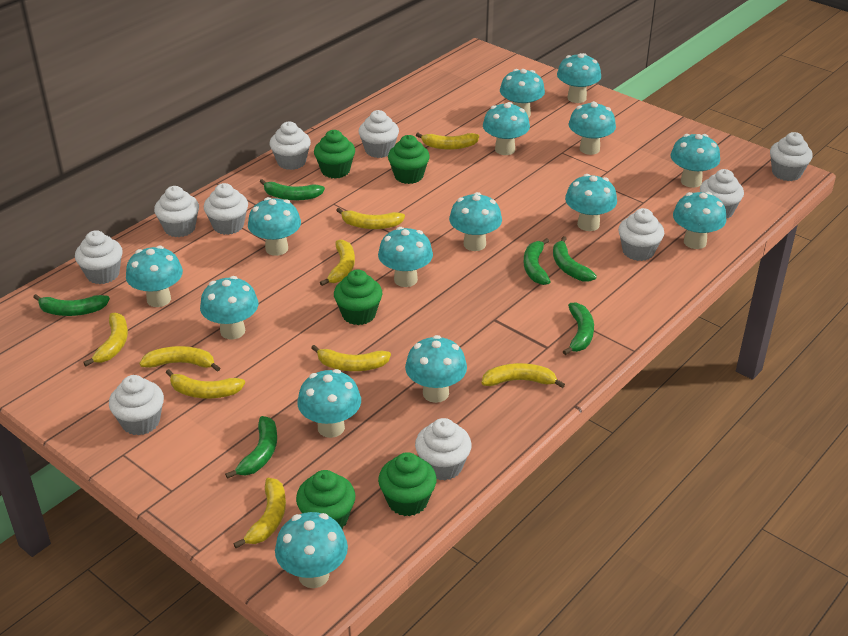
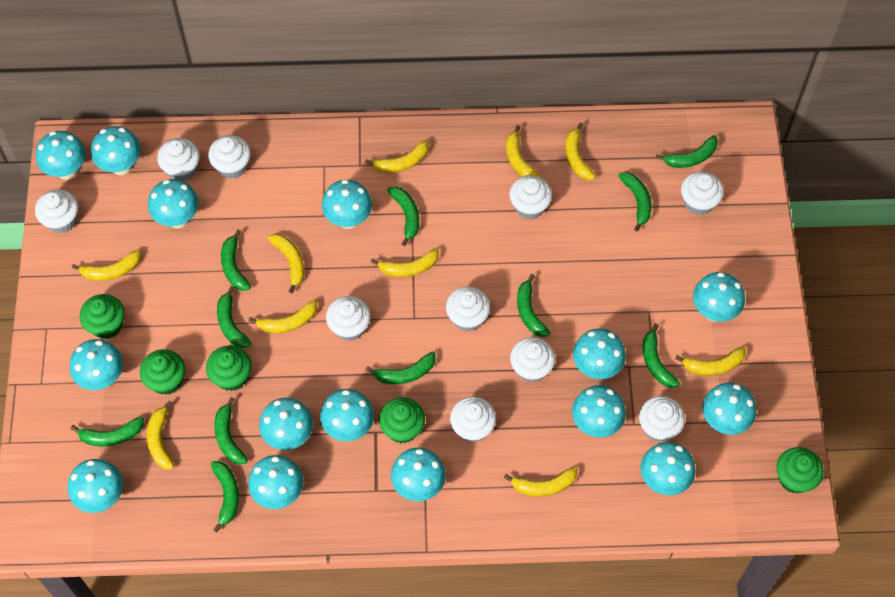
green banana: 6 -> 11
yellow banana: 9 -> 10

